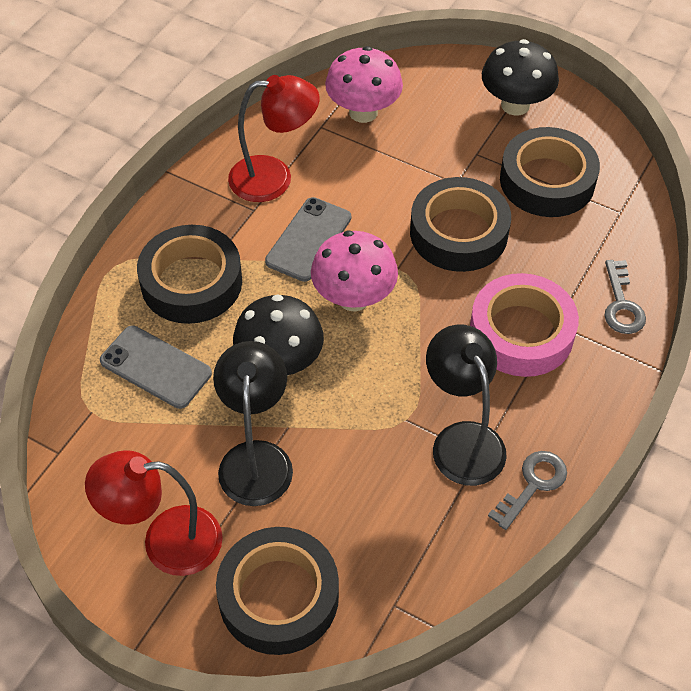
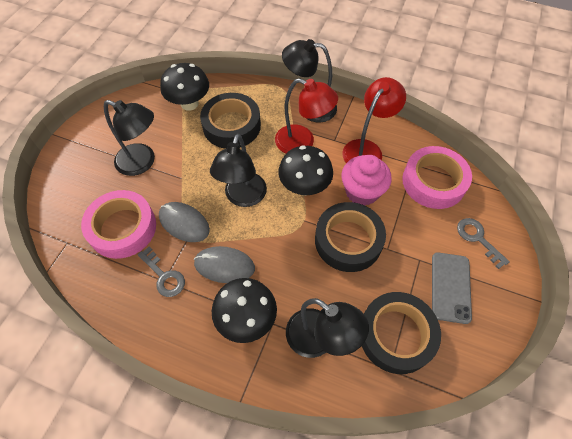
black lamp: 2 -> 4
black mushroom: 2 -> 3
black tape: 4 -> 3
grey mouse: 0 -> 2
grey phone: 2 -> 1
pink cupcake: 0 -> 1
pink mushroom: 2 -> 0
pink tape: 1 -> 2

